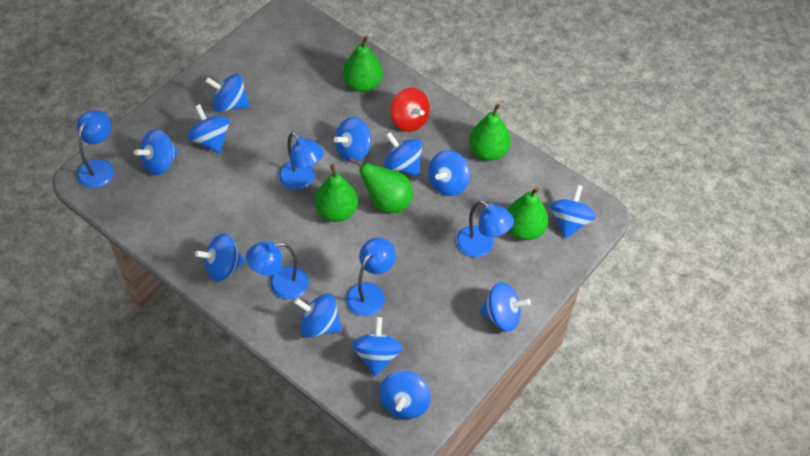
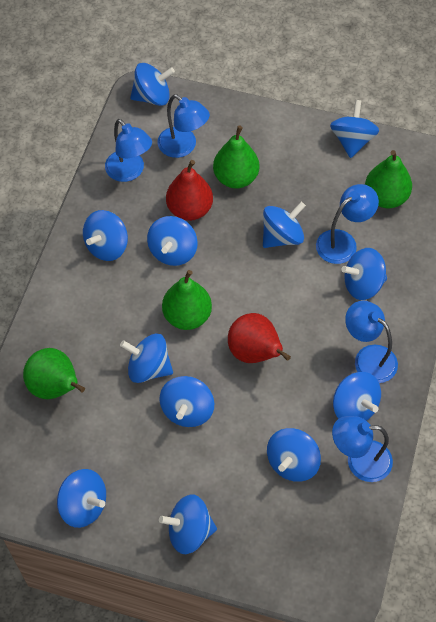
green pear: 5 -> 4
red pear: 0 -> 2
red spinning top: 1 -> 0

